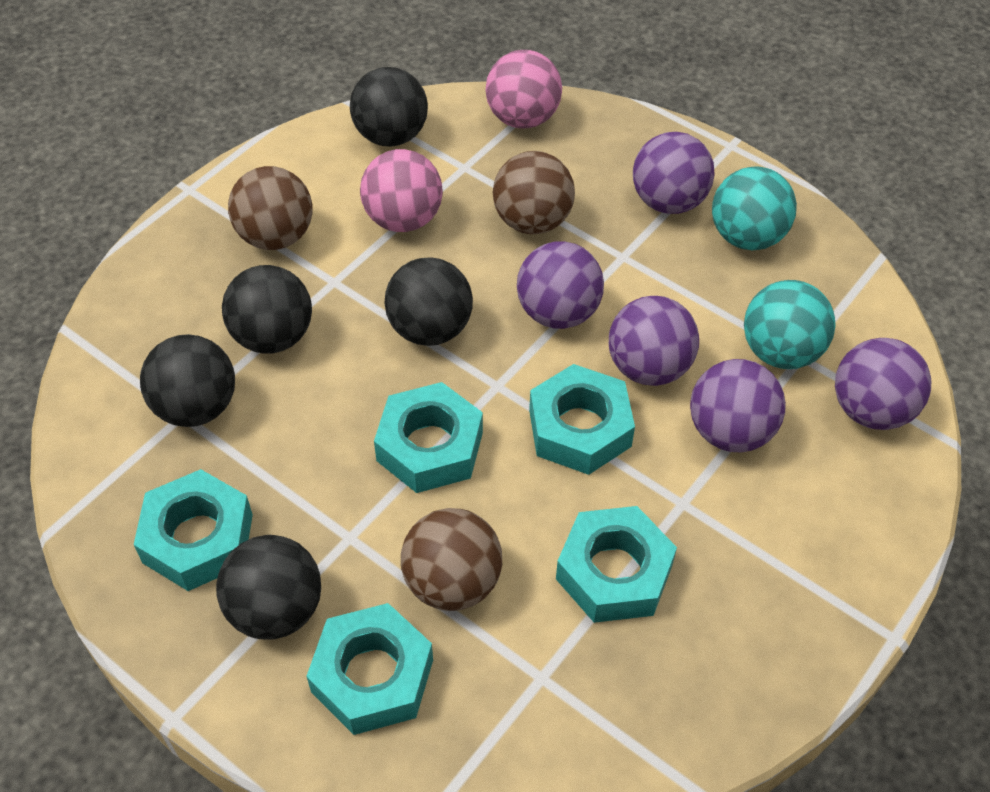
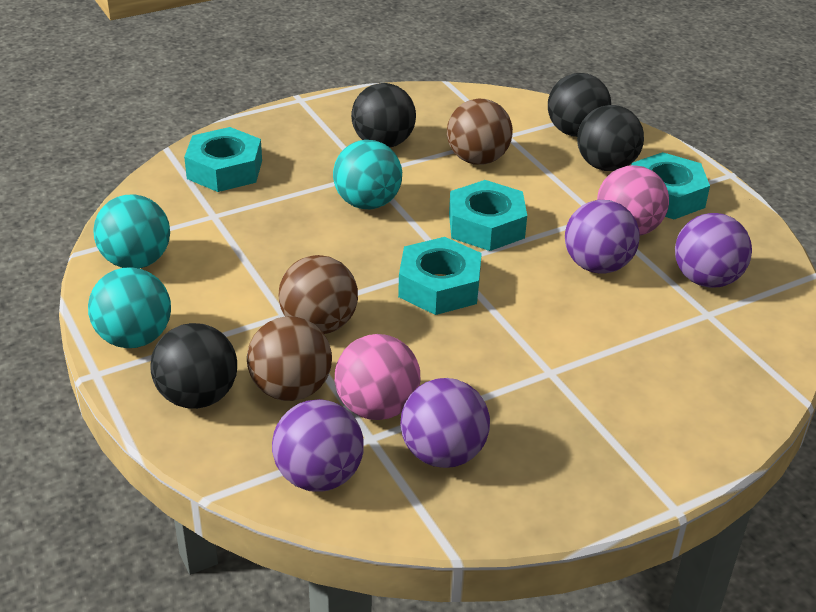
black ball: 5 -> 4
purple ball: 5 -> 4
turquoise ball: 2 -> 3
turquoise nut: 5 -> 4

